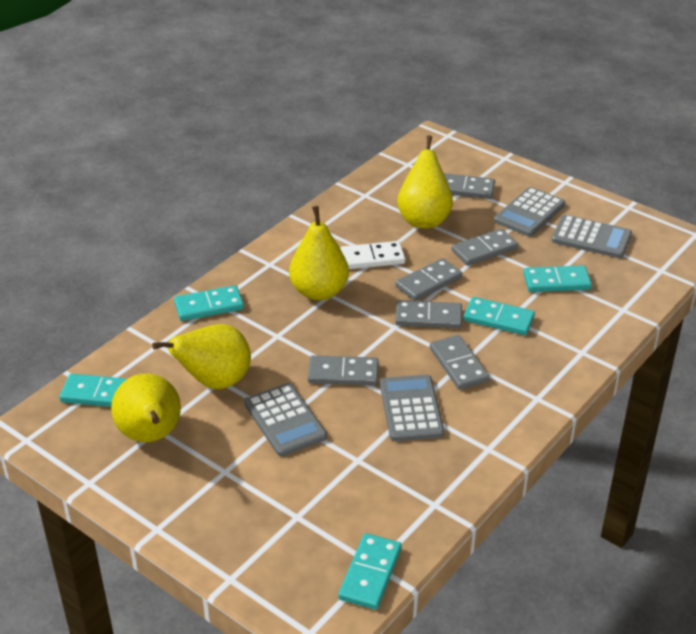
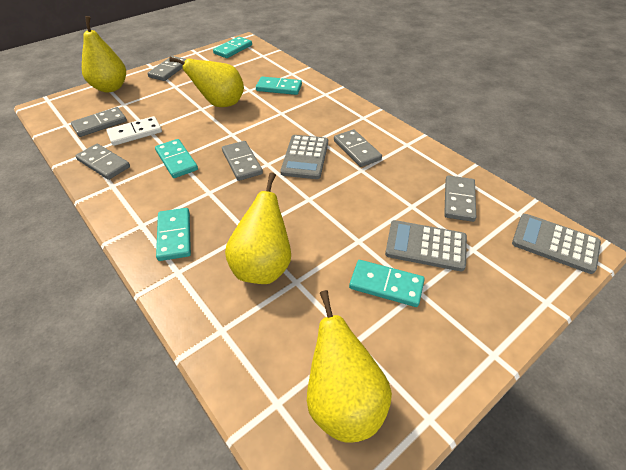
grey calculator: 4 -> 3

